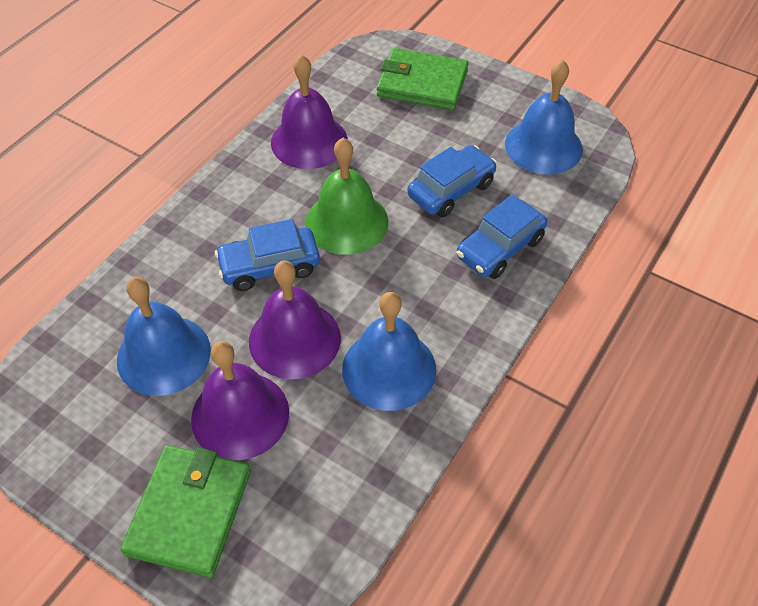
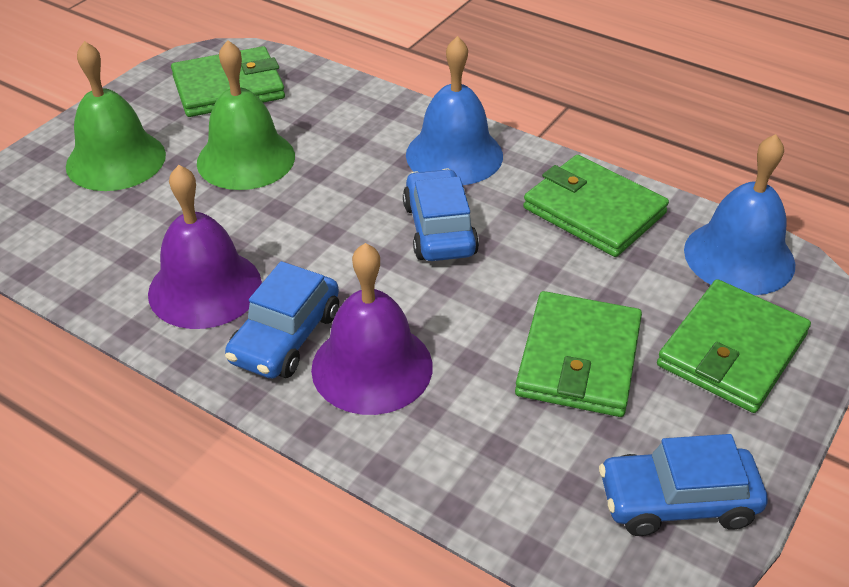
blue bell: 3 -> 2
green bell: 1 -> 2
green wallet: 2 -> 4
purple bell: 3 -> 2

